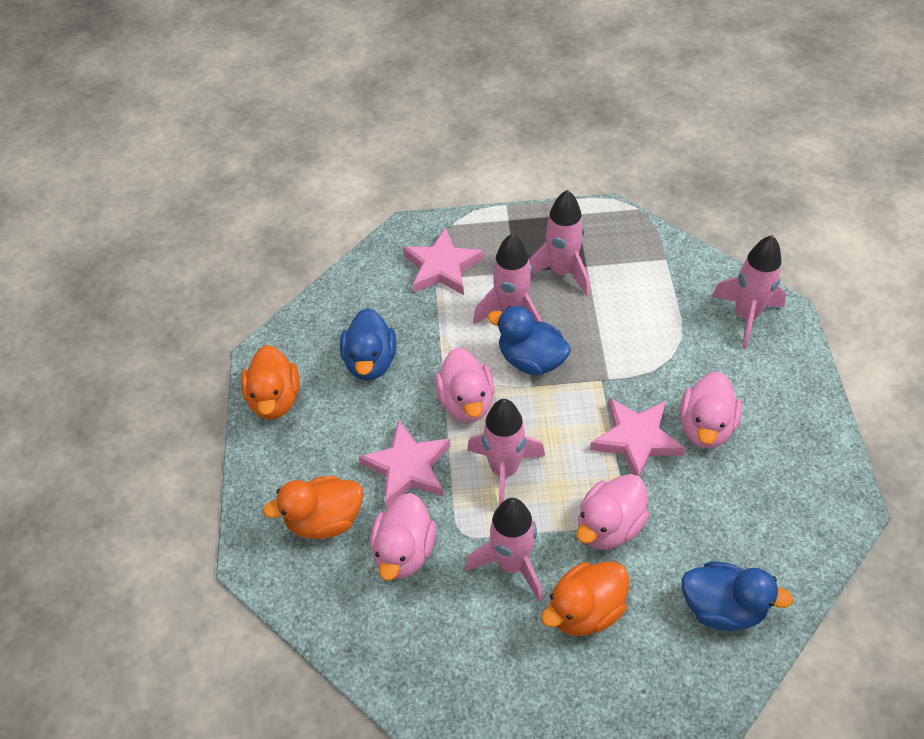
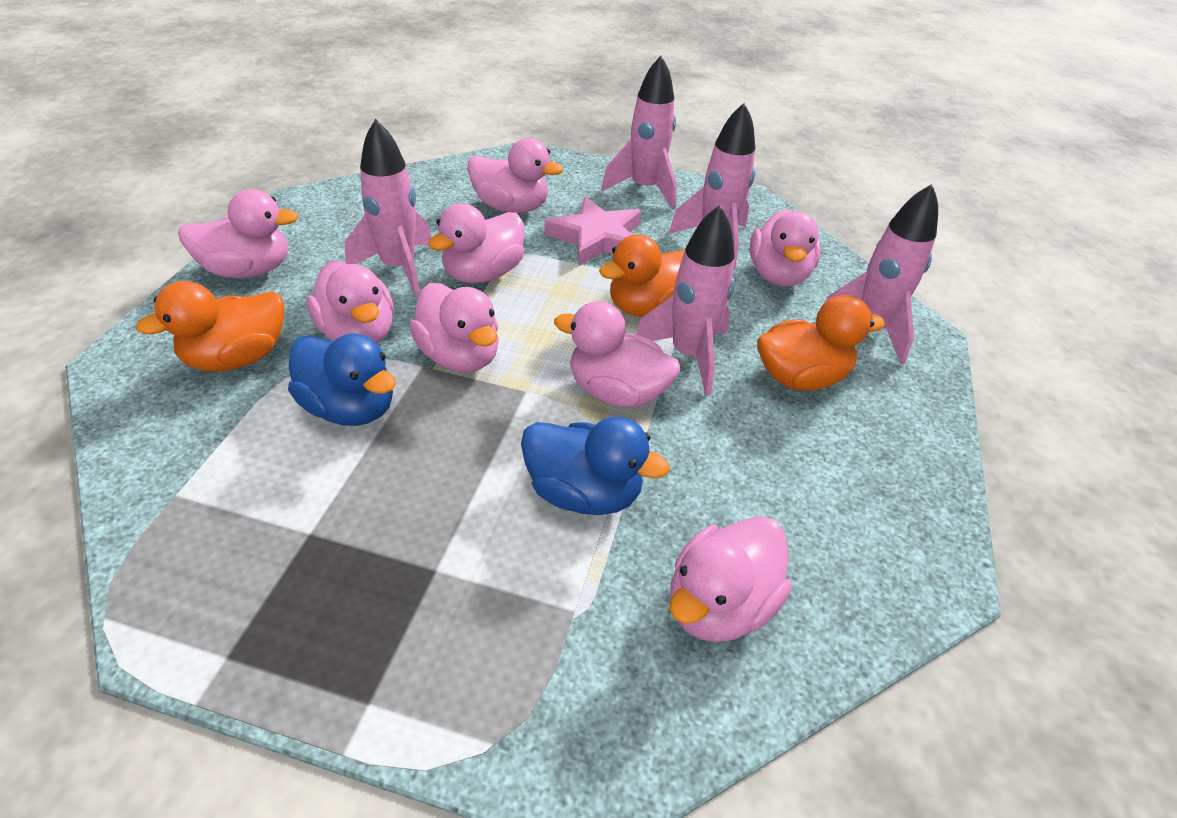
blue duck: 3 -> 2
pink duck: 4 -> 8
pink star: 3 -> 1

